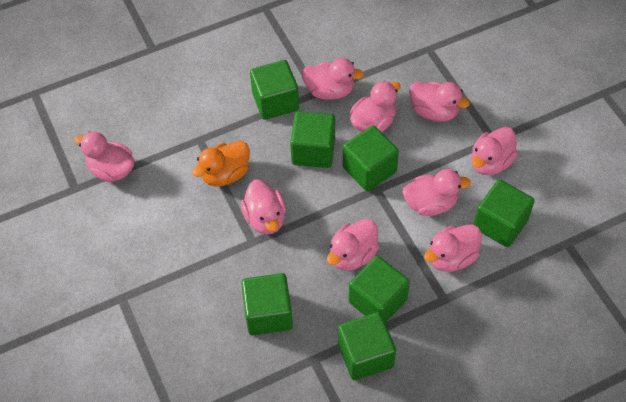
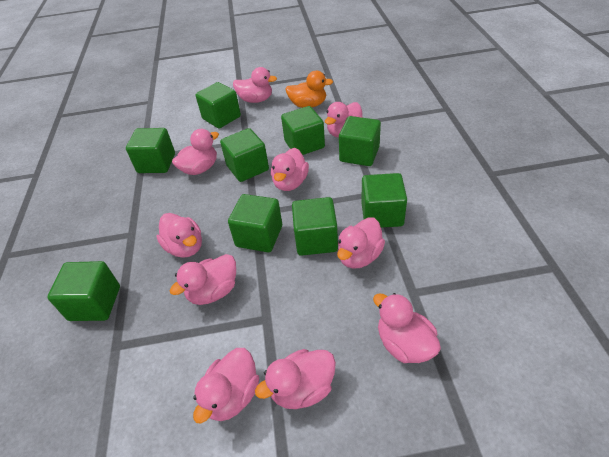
green cube: 7 -> 9
pink duck: 9 -> 10

